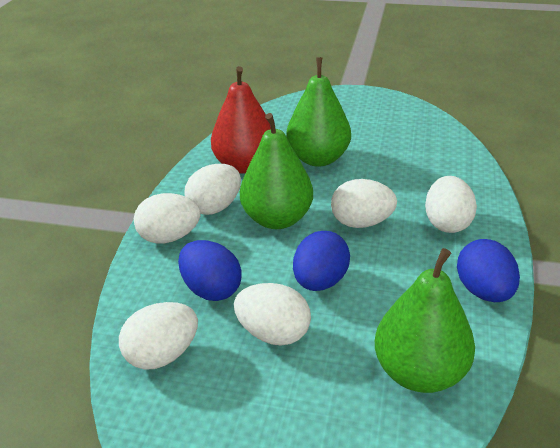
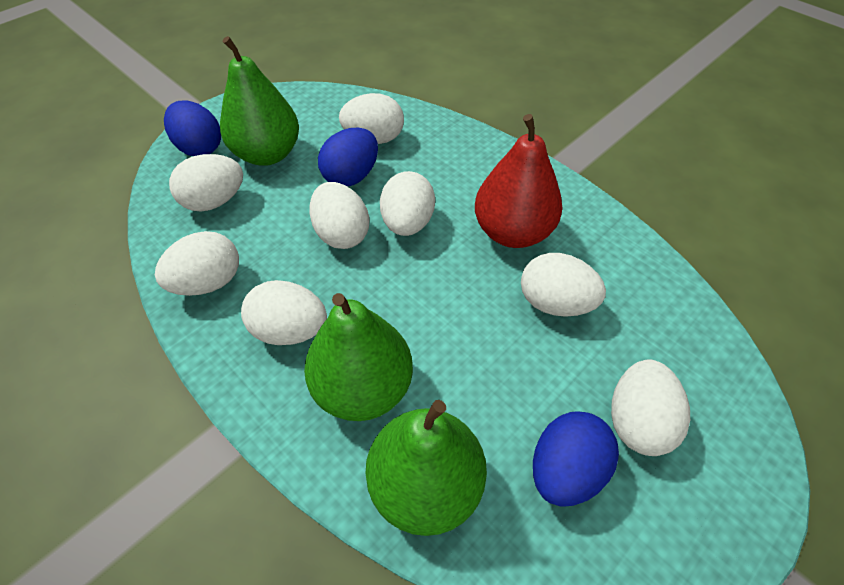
white egg: 6 -> 8

